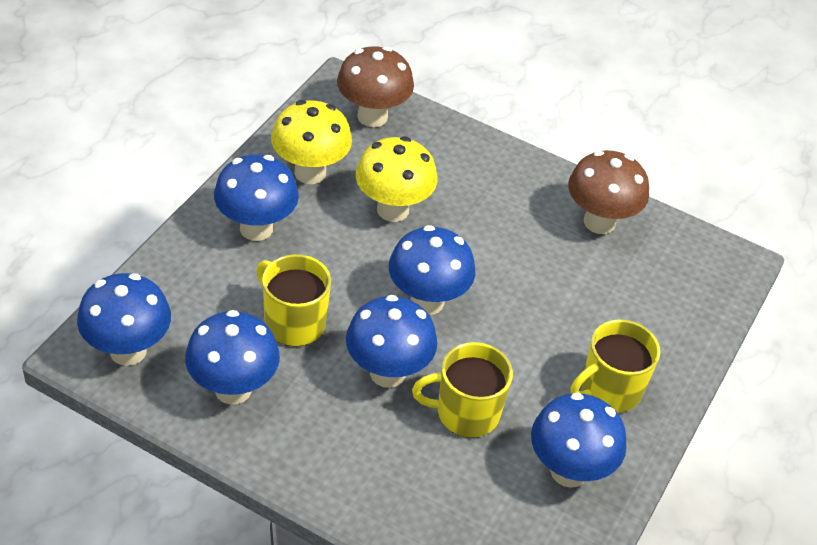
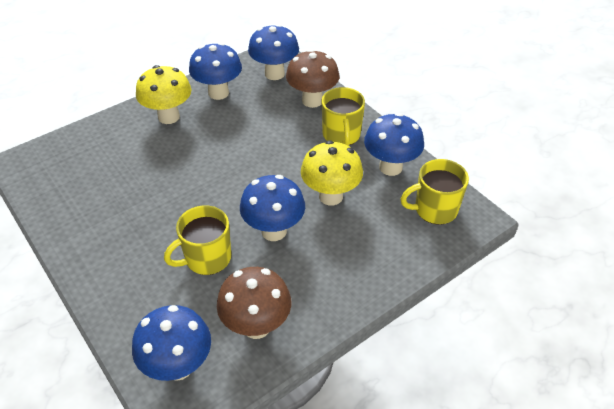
blue mushroom: 6 -> 5

